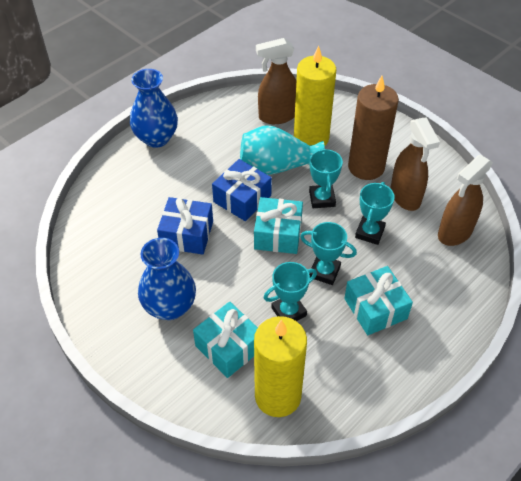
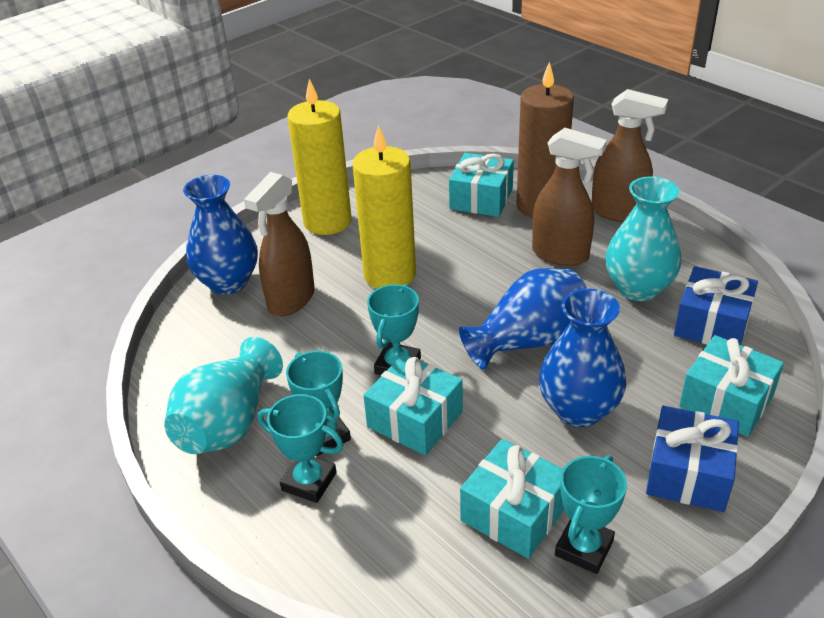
blue vase: 2 -> 3
turquoise gift: 3 -> 4
turquoise vase: 1 -> 2

